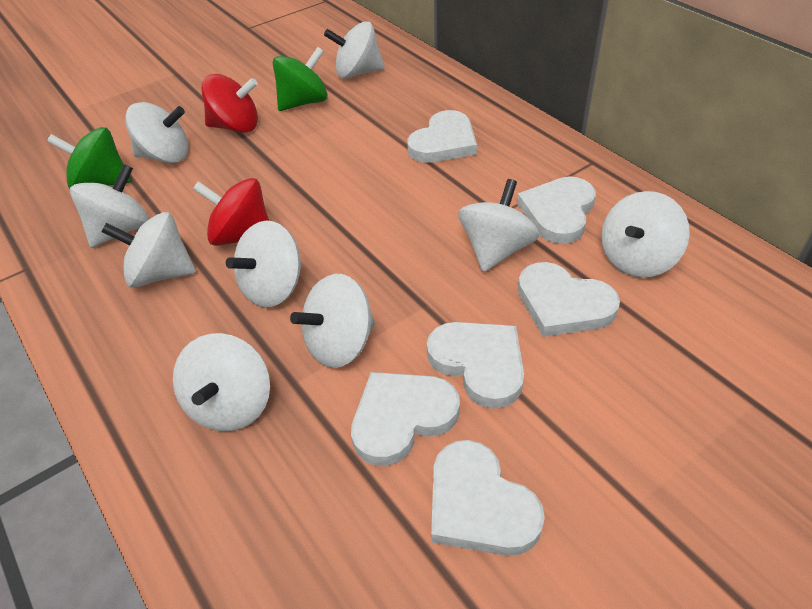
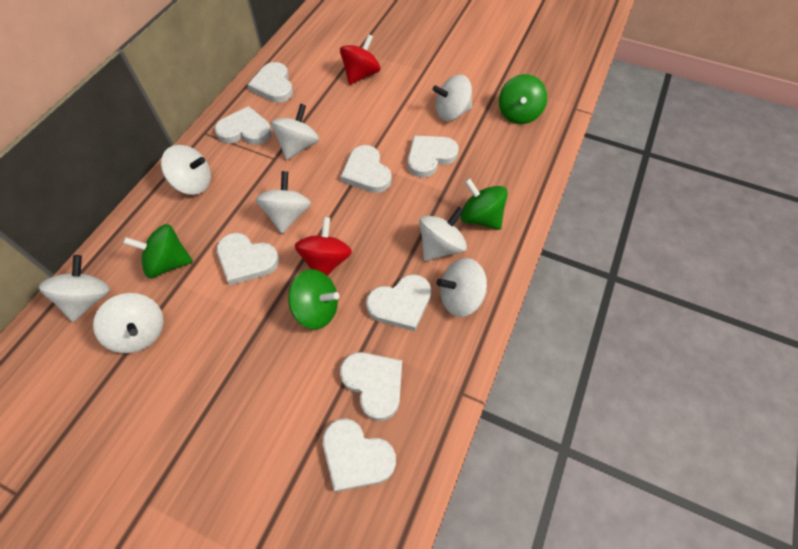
green spinning top: 2 -> 4
white heart: 6 -> 8
white spinning top: 9 -> 8

